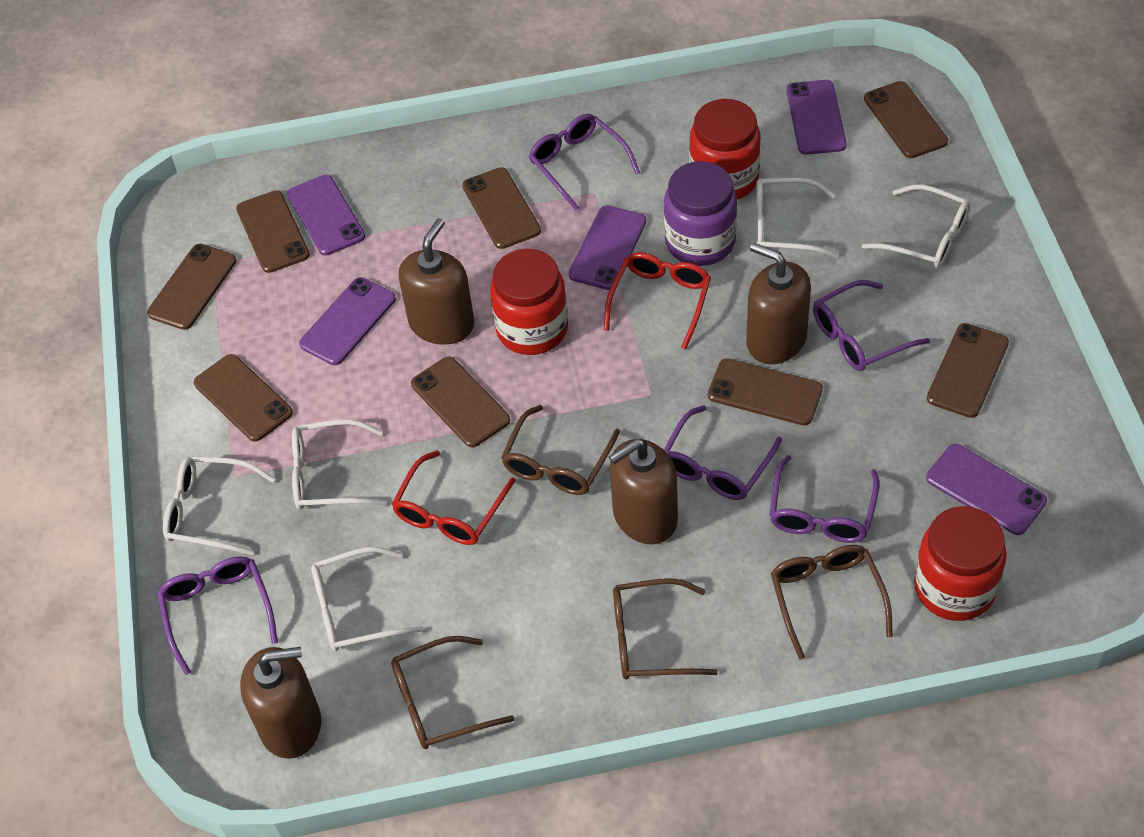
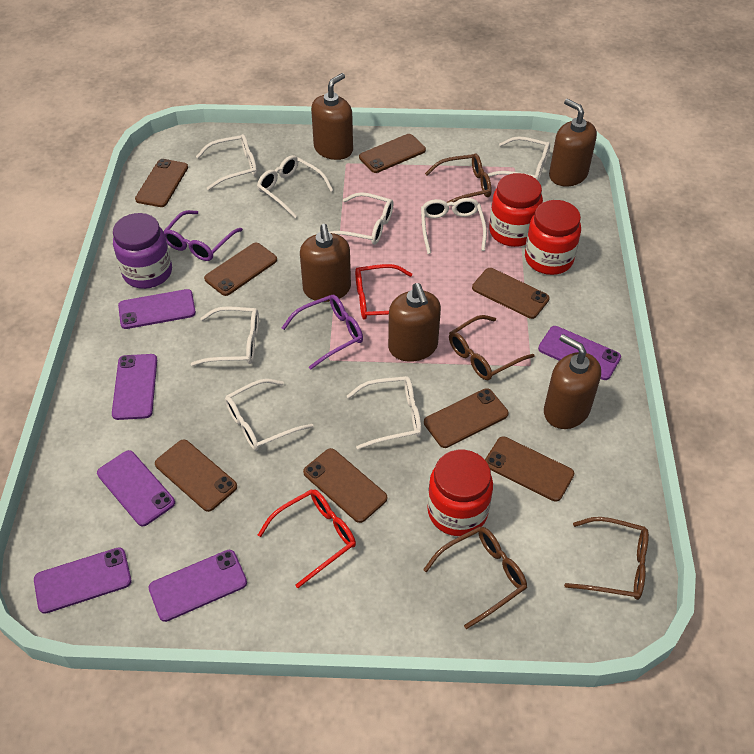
brown soap dispenser: 4 -> 5
purple glasses: 5 -> 2
purple phone: 5 -> 6
white glasses: 5 -> 8

